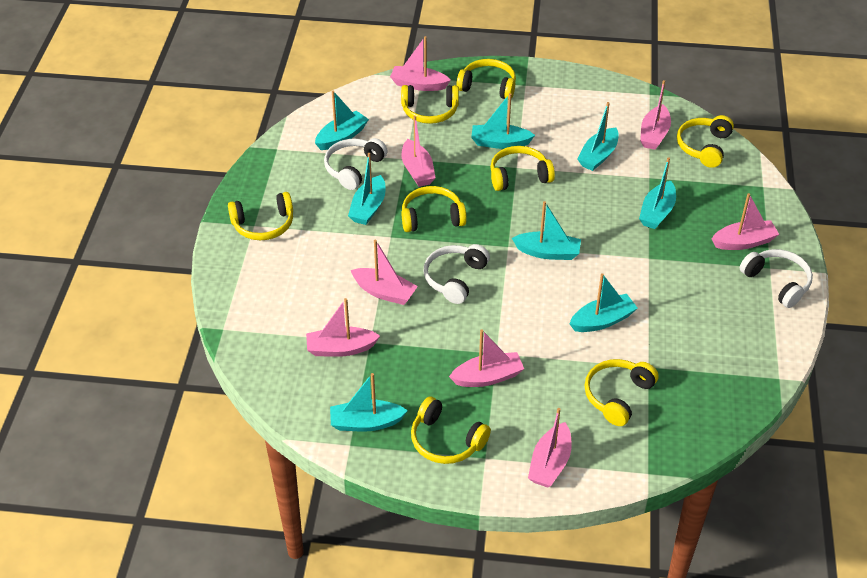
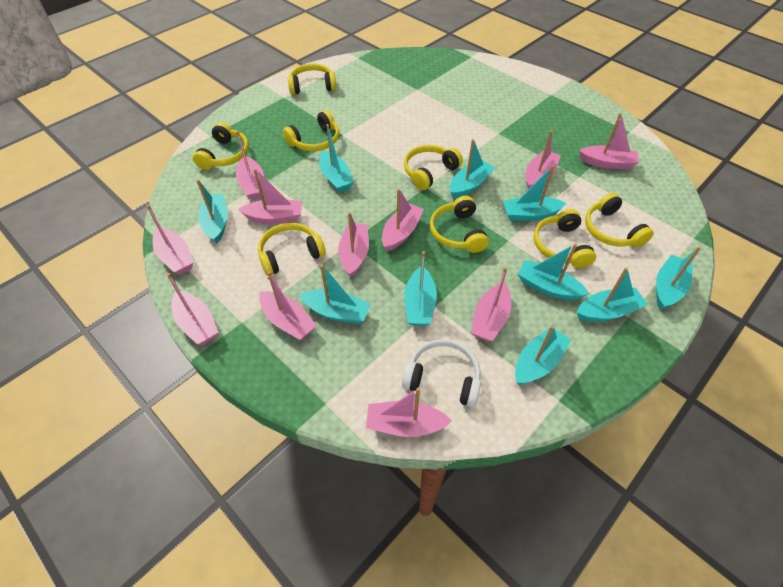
pink boat: 8 -> 11
turquoise boat: 8 -> 10
white headphones: 3 -> 1

